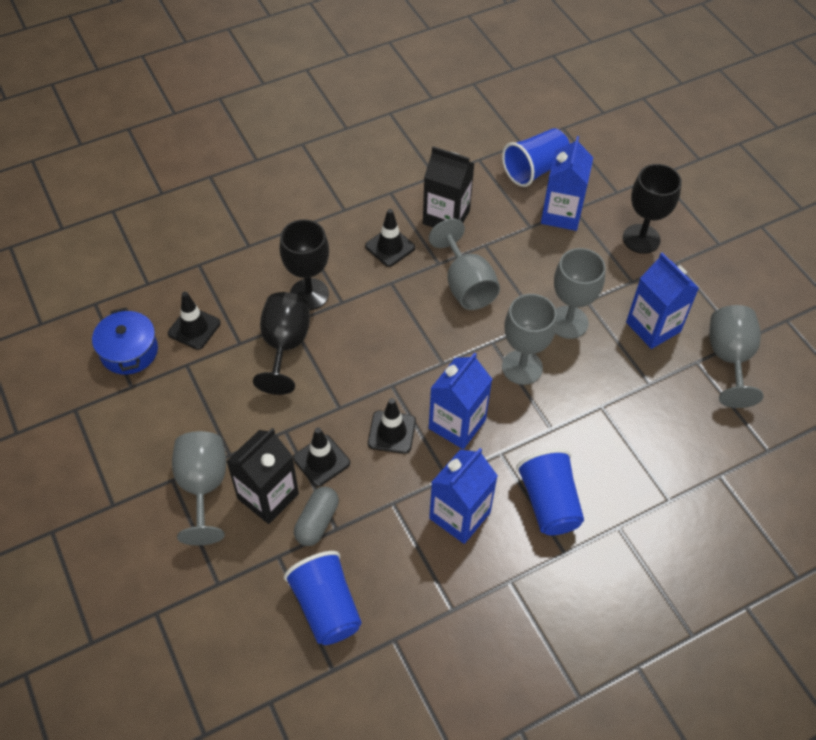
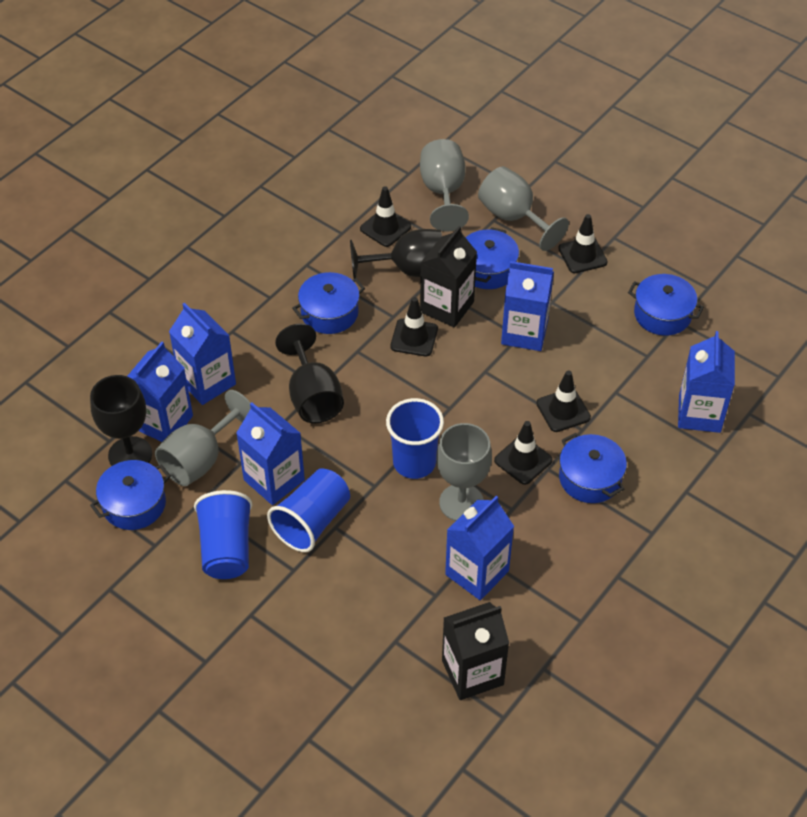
black traffic cone: 4 -> 5
blue carton: 4 -> 6
blue pot: 1 -> 5
grey capsule: 1 -> 0
grey goblet: 5 -> 4

